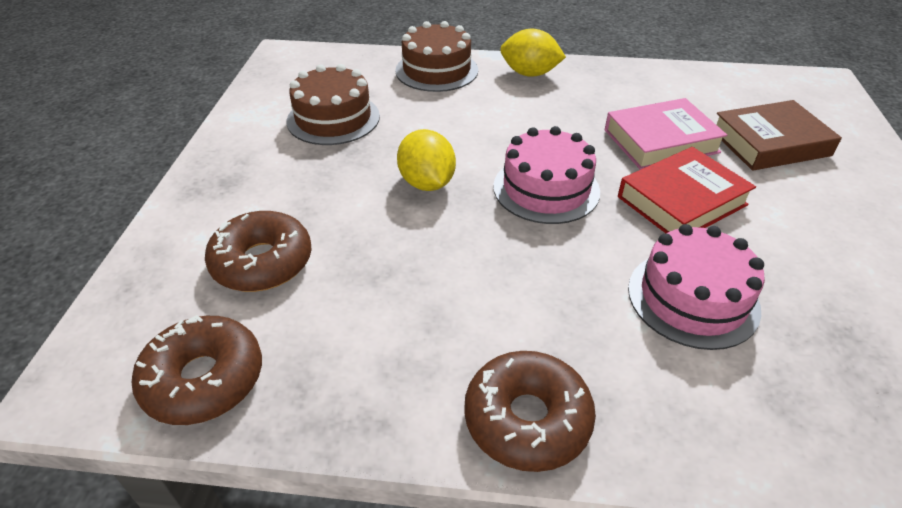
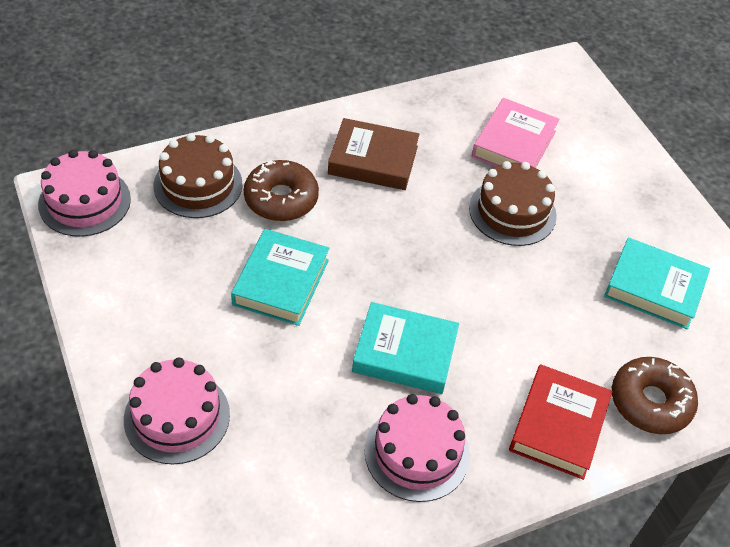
brown donut: 3 -> 2
pink cake: 2 -> 3
turquoise book: 0 -> 3
yellow lemon: 2 -> 0

